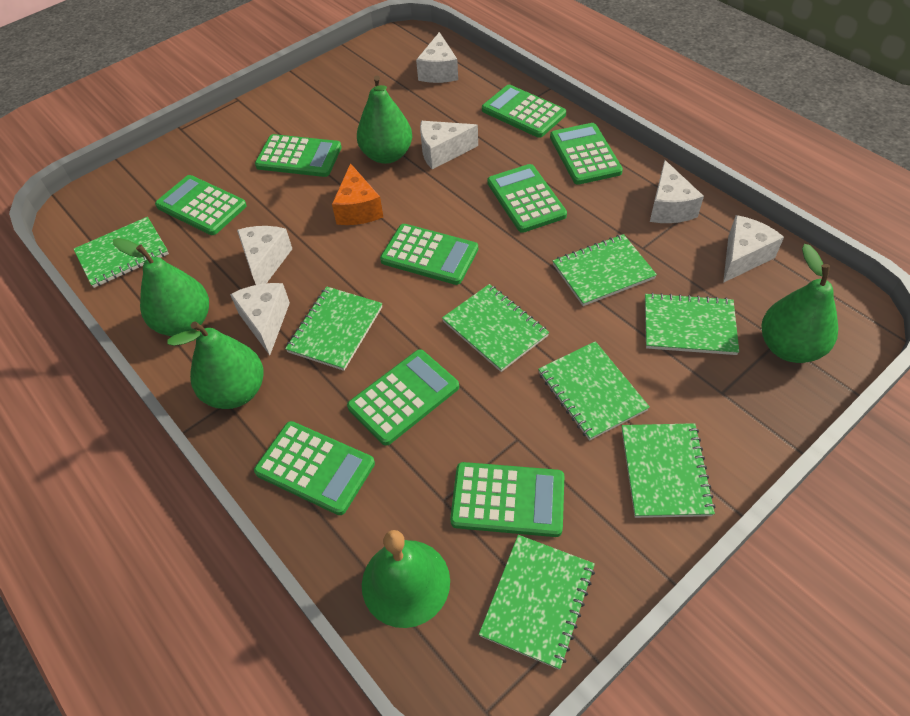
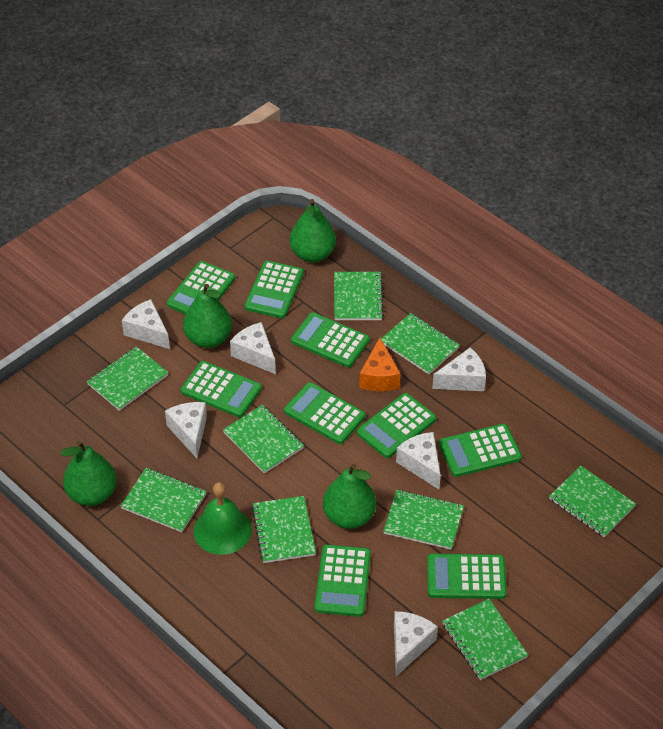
green notebook: 8 -> 9

